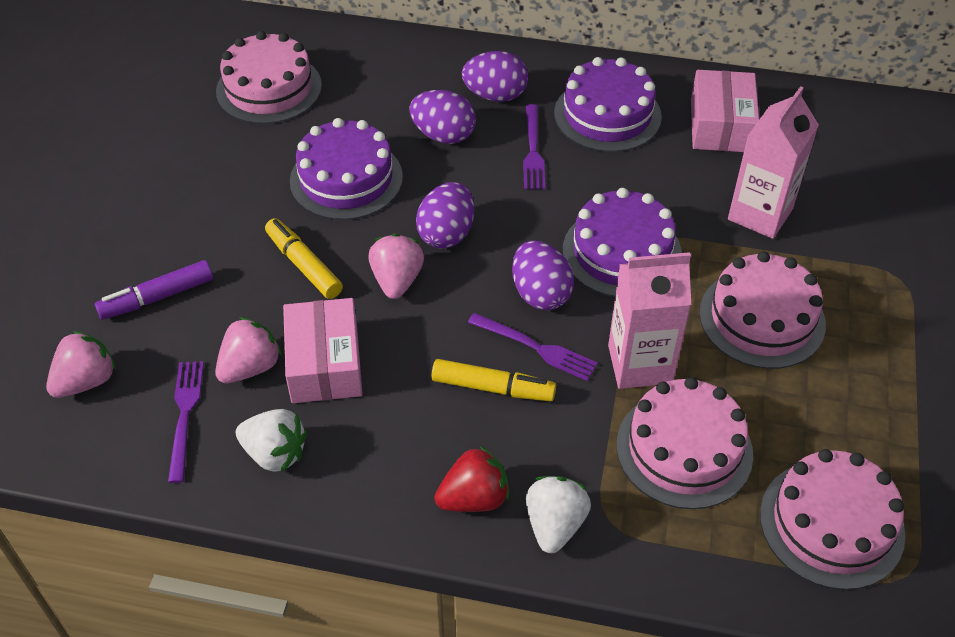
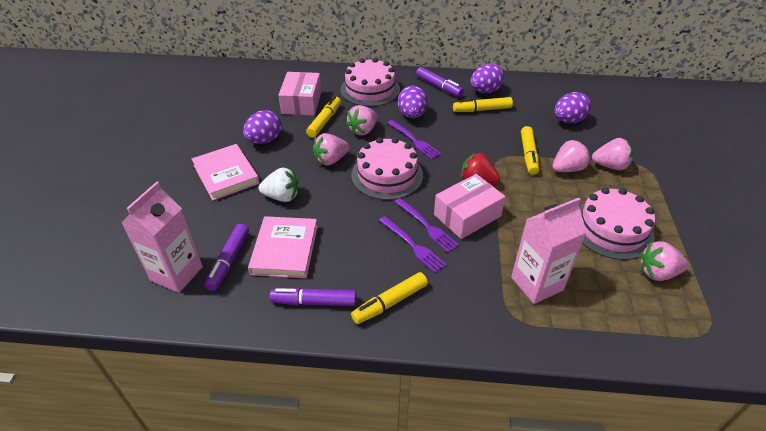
pink book: 0 -> 2
pink cake: 4 -> 3
pink strawberry: 3 -> 5
purple cake: 3 -> 0
purple marker: 1 -> 3
white strawberry: 2 -> 1
yellow marker: 2 -> 4

